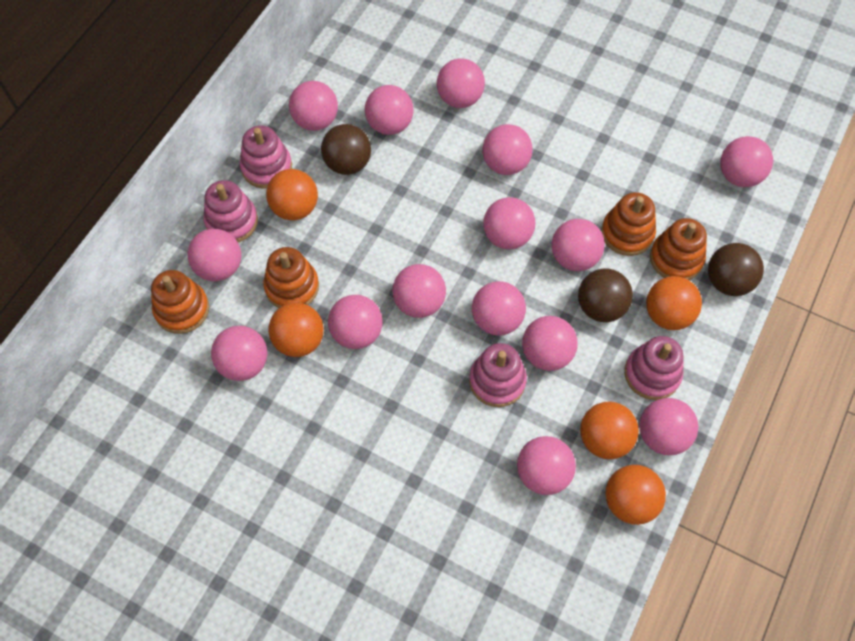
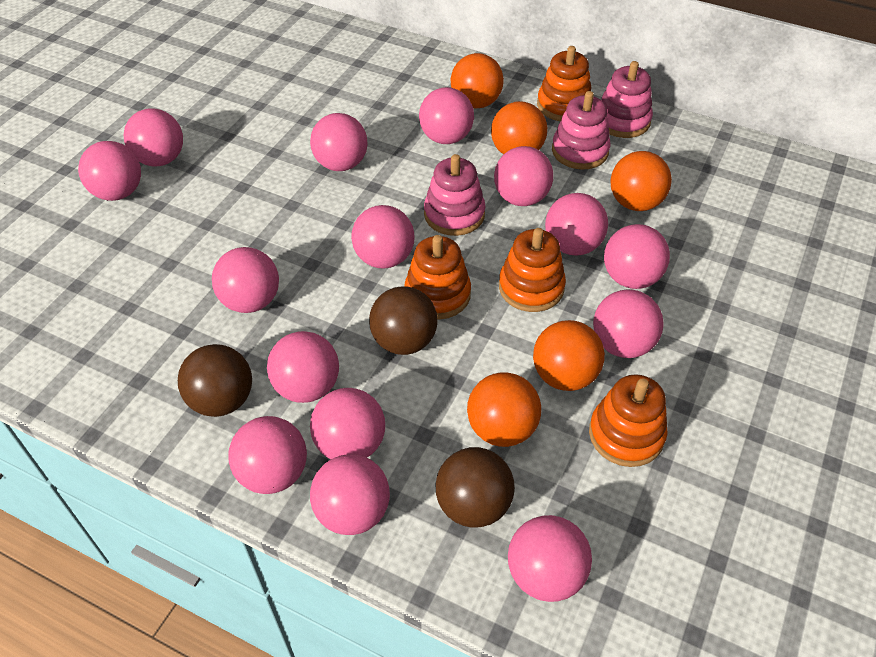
pink stacking toy: 4 -> 3

